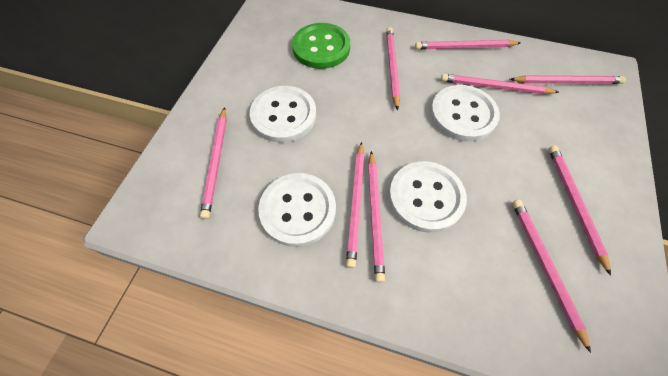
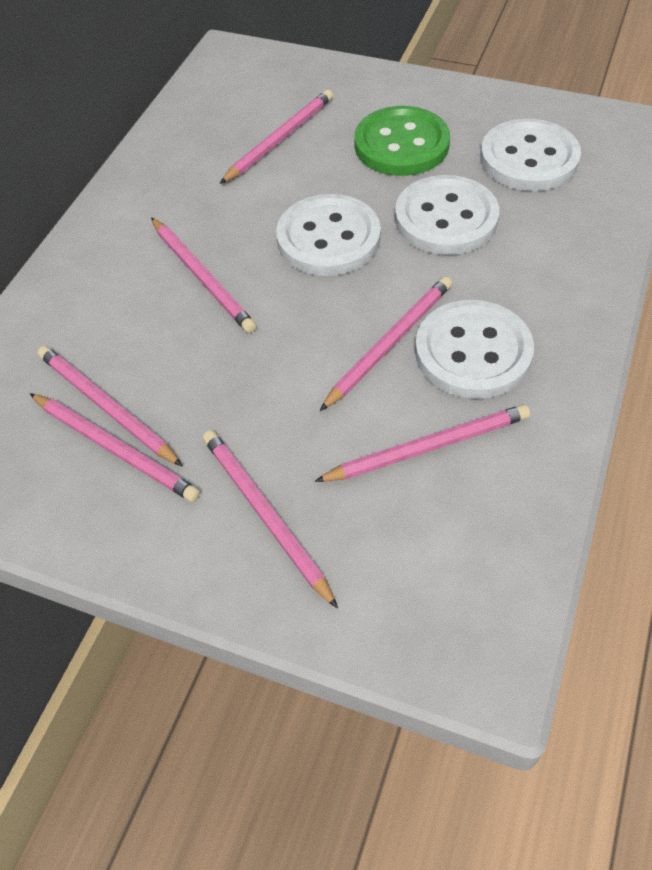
pink pencil: 9 -> 7

